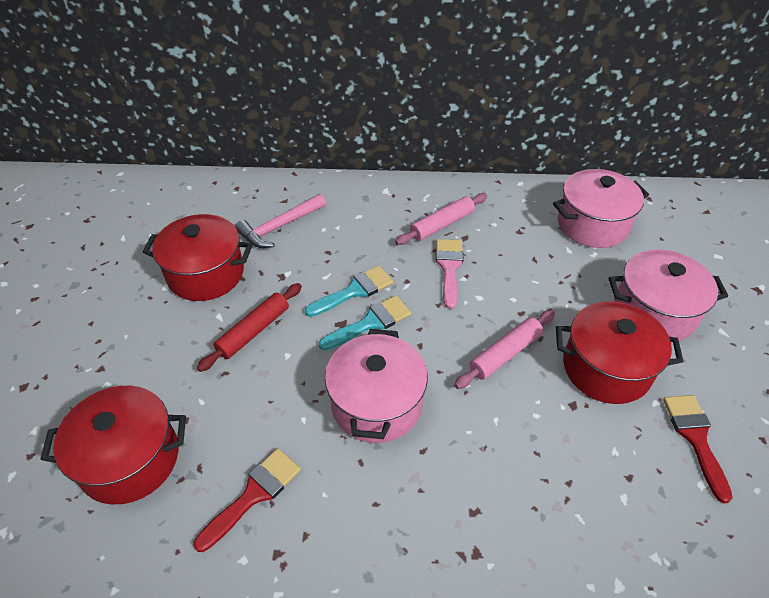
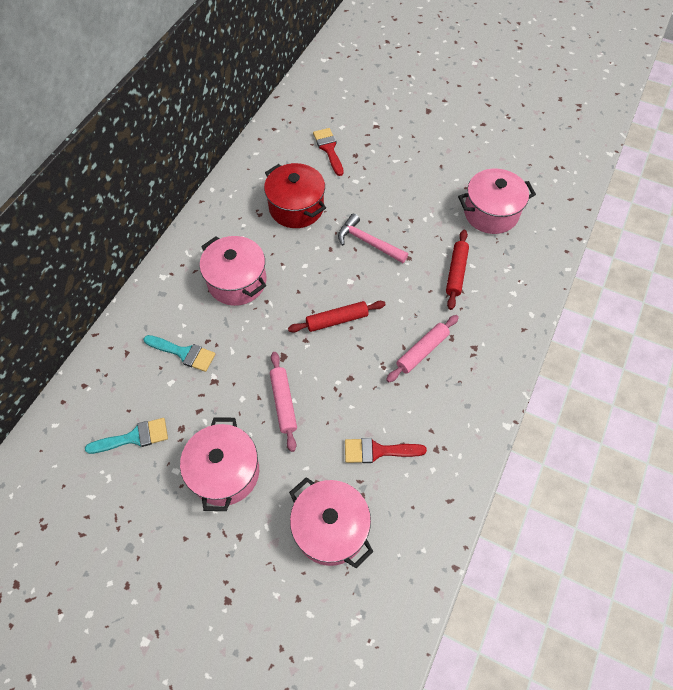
pink brush: 1 -> 0
pink pot: 3 -> 4
red pot: 3 -> 1
red rolling pin: 1 -> 2

